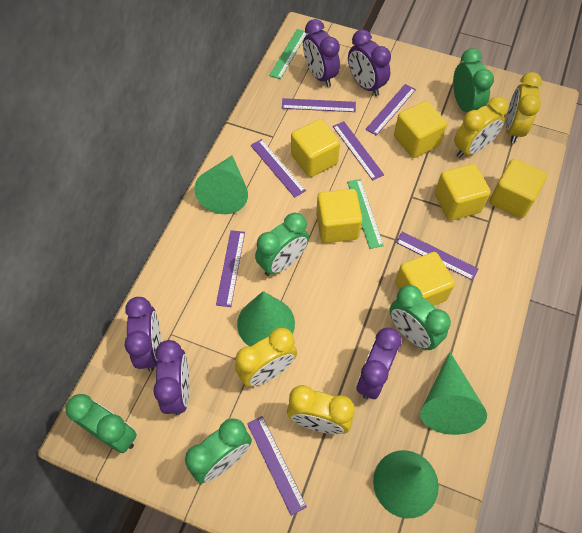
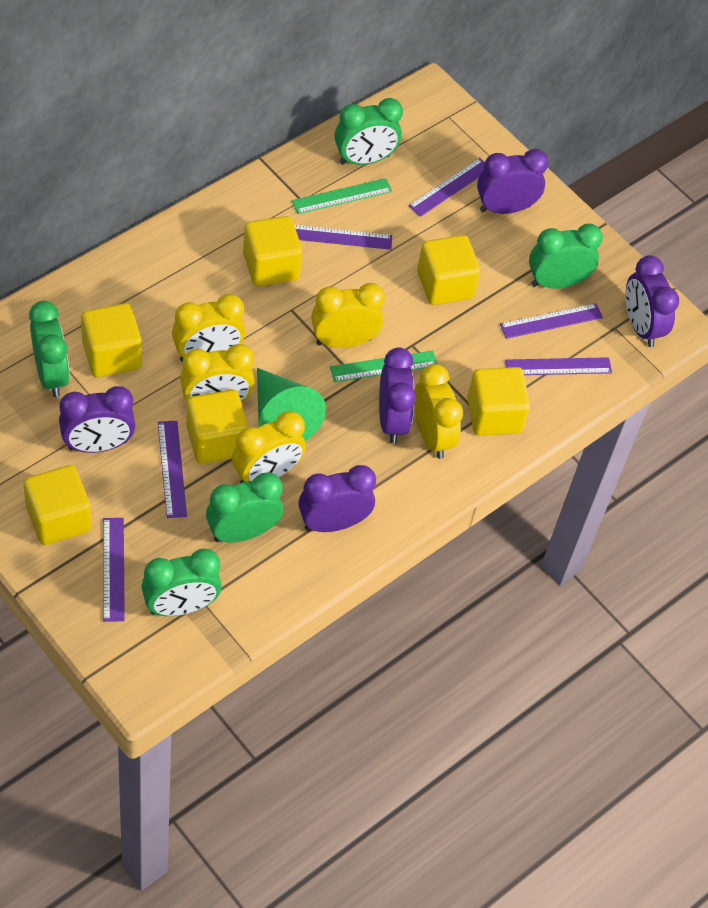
green cone: 4 -> 1
purple ruler: 7 -> 6
yellow clock: 4 -> 5

